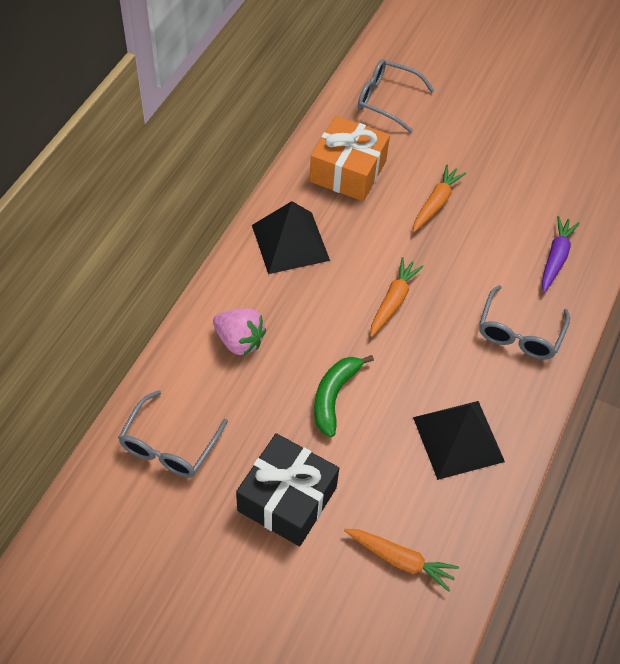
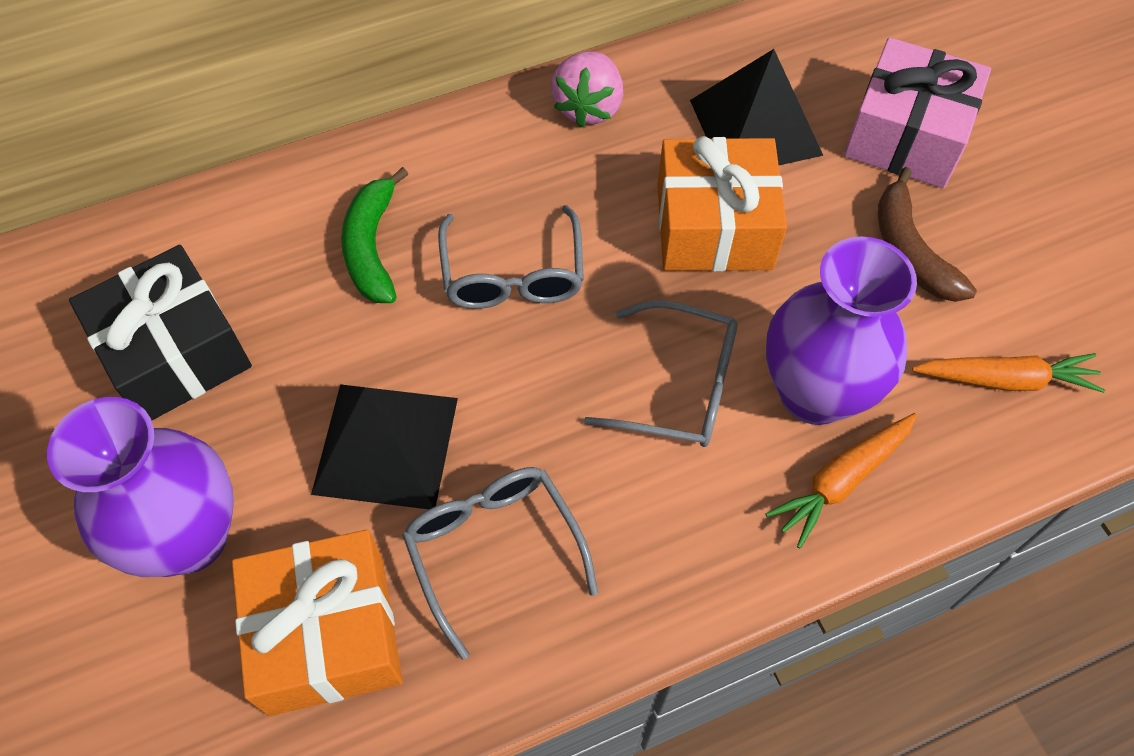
brown banana: 0 -> 1
orange carrot: 3 -> 2
orange gift: 1 -> 2
pink gift: 0 -> 1
purple carrot: 1 -> 0
purple vase: 0 -> 2

